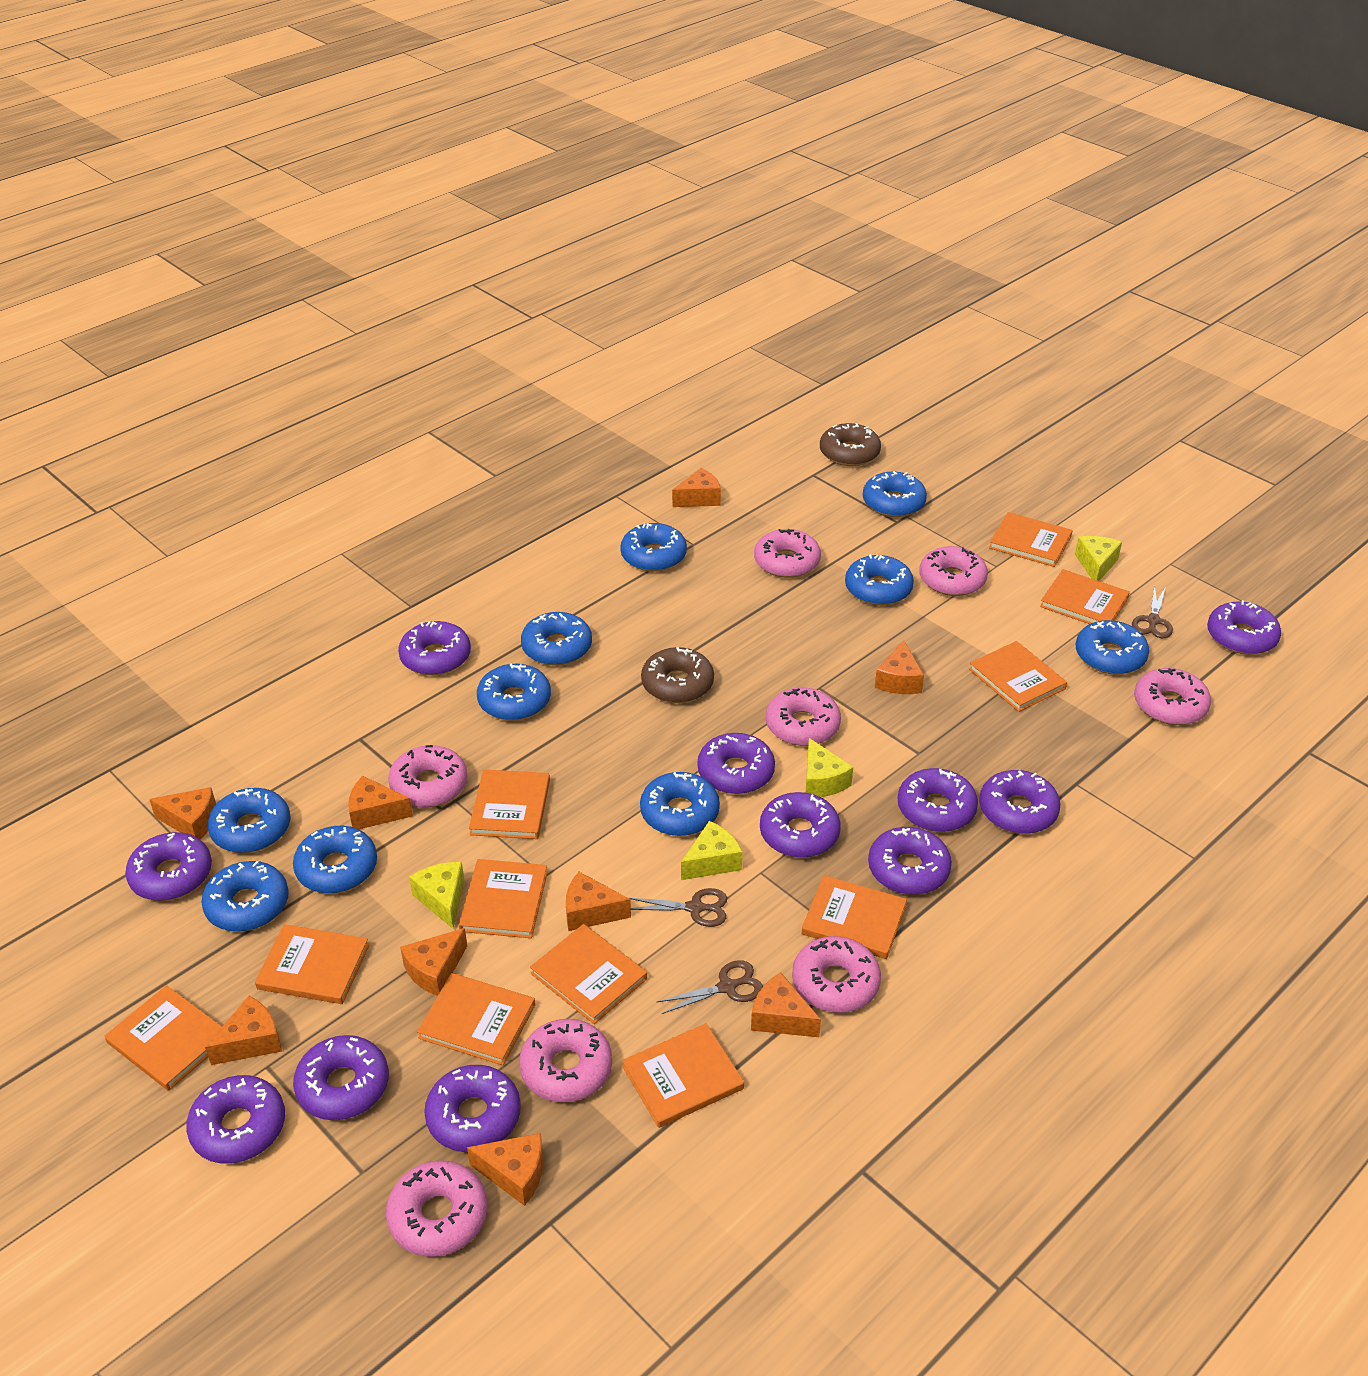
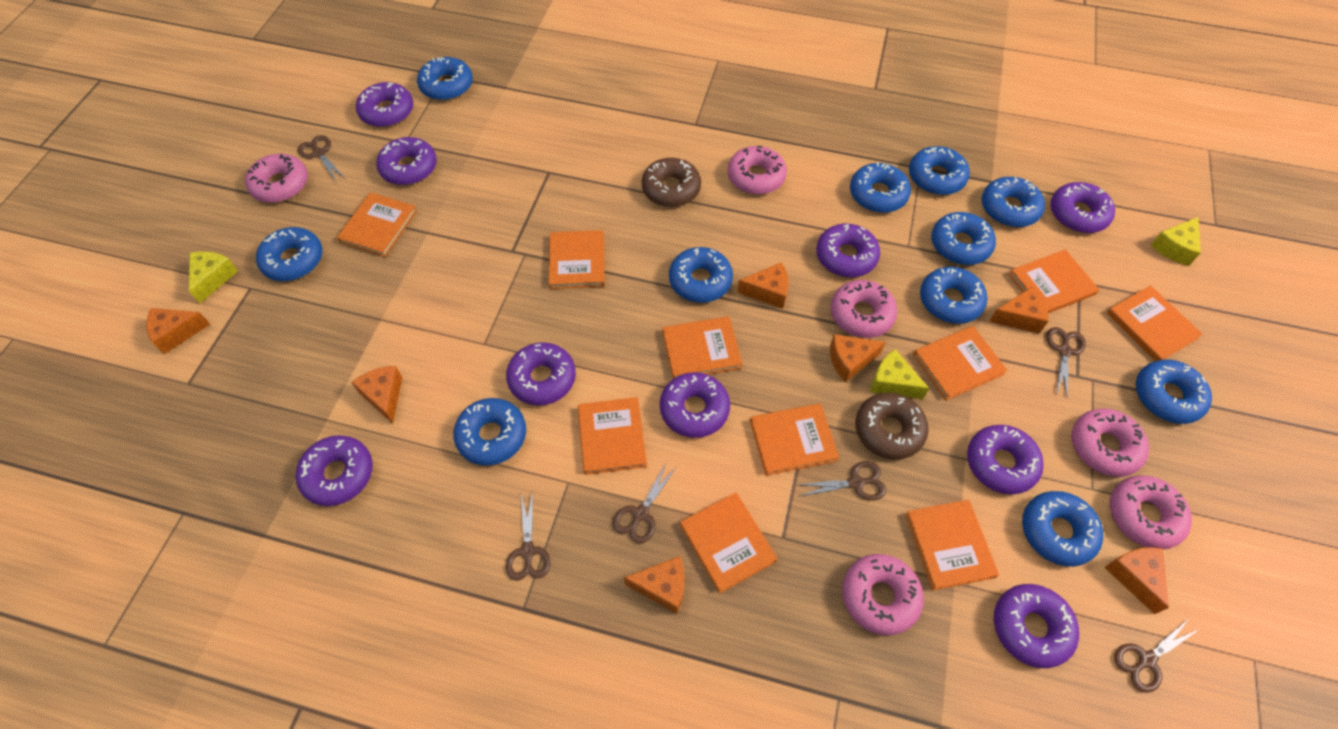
blue donut: 10 -> 11
brown scissors: 3 -> 6
orange book: 11 -> 10
orange cheese: 9 -> 7
pink donut: 8 -> 6
purple donut: 11 -> 9
yellow cheese: 4 -> 3

